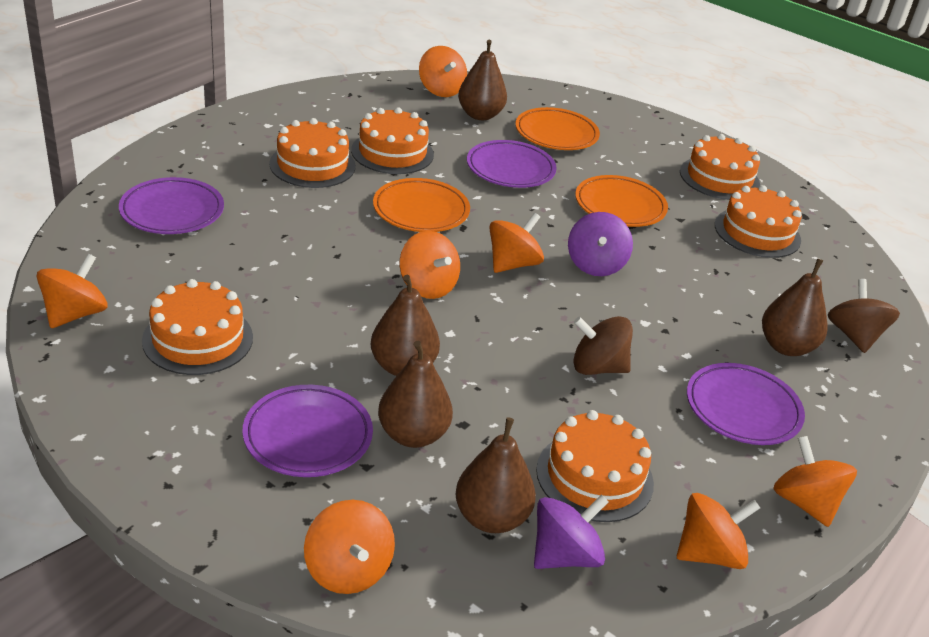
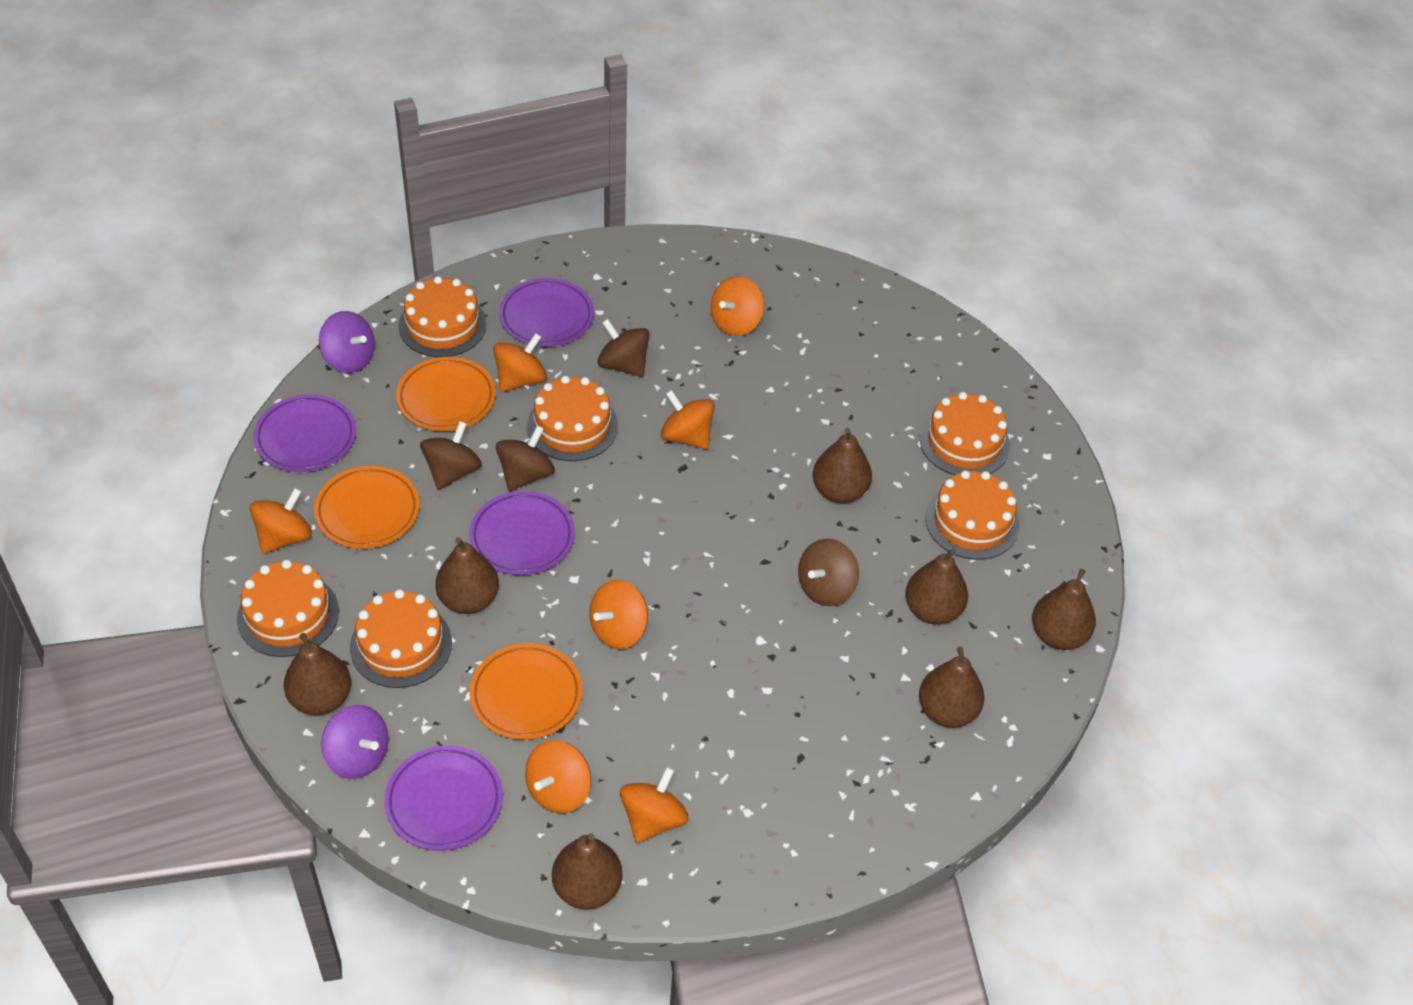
brown pear: 5 -> 7
brown spinning top: 2 -> 4

